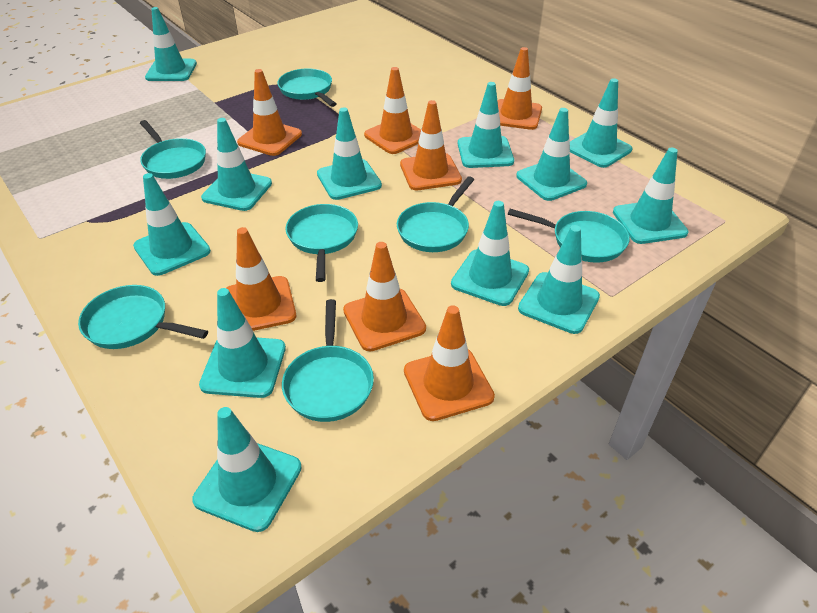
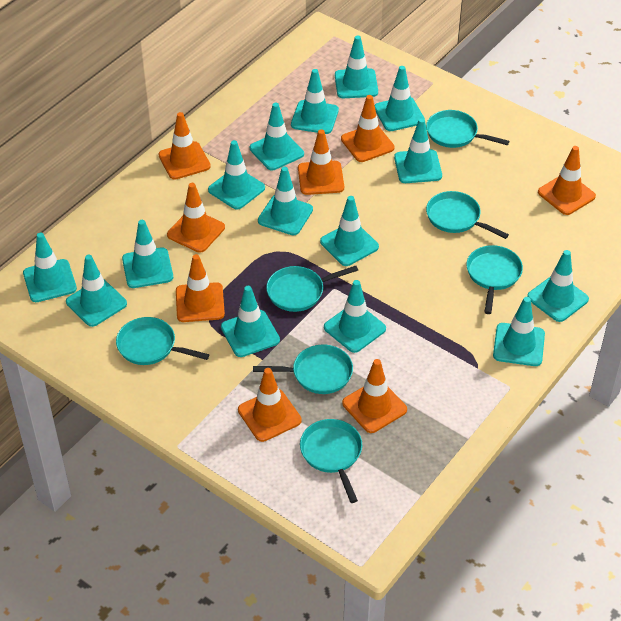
orange traffic cone: 7 -> 8
turquoise traffic cone: 12 -> 15

